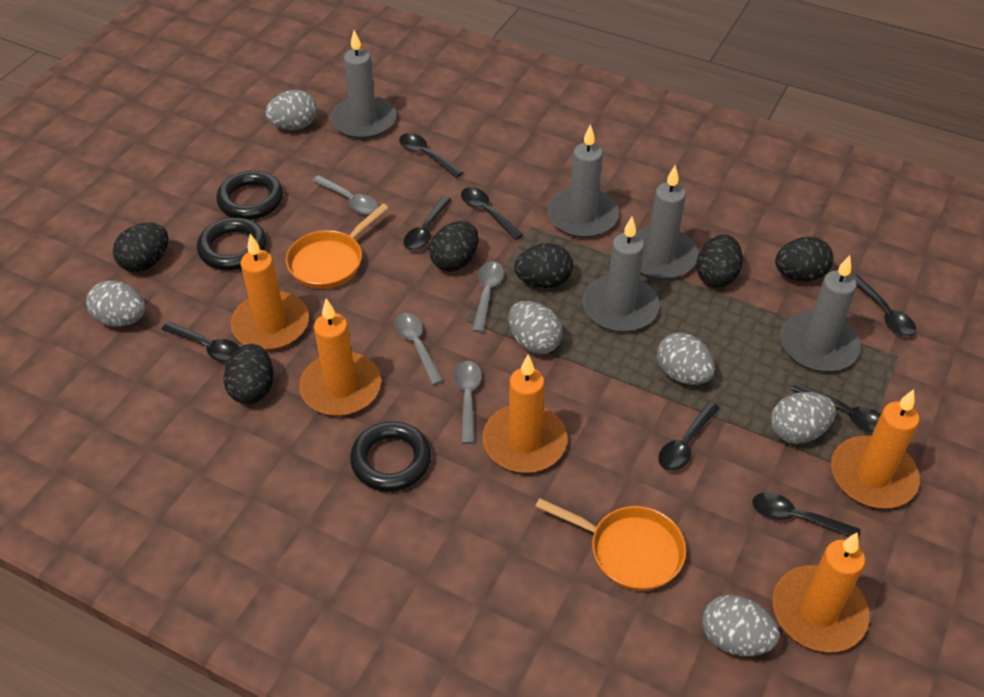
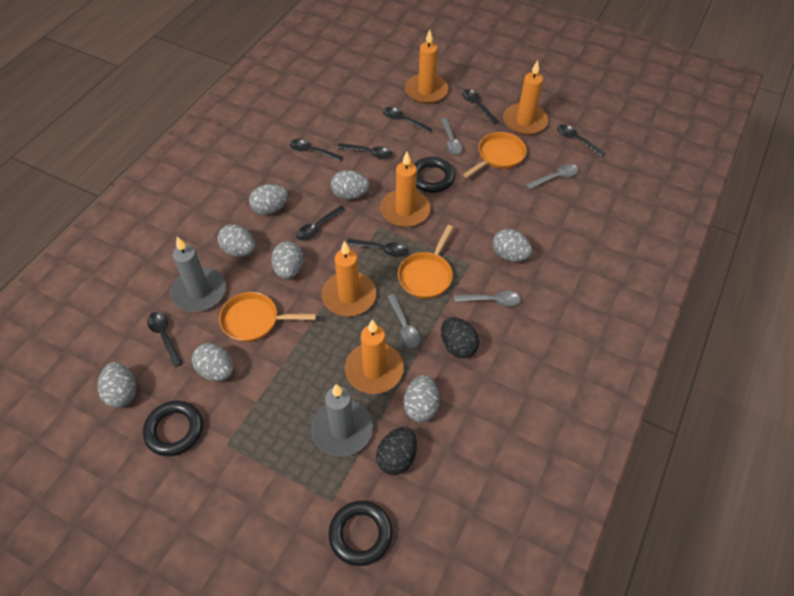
black egg: 6 -> 2
grey candle: 5 -> 2
grey egg: 6 -> 8
orange pan: 2 -> 3

